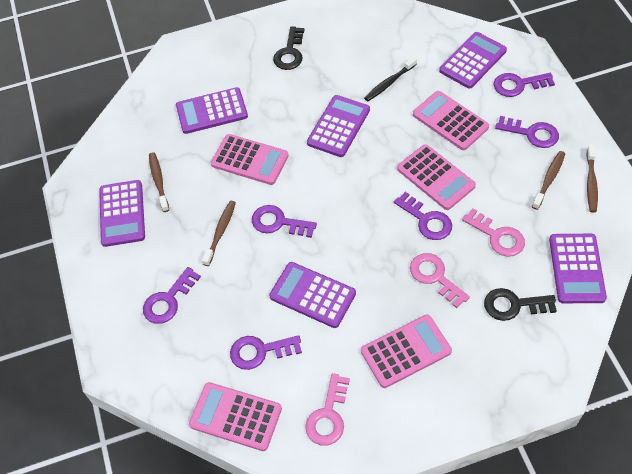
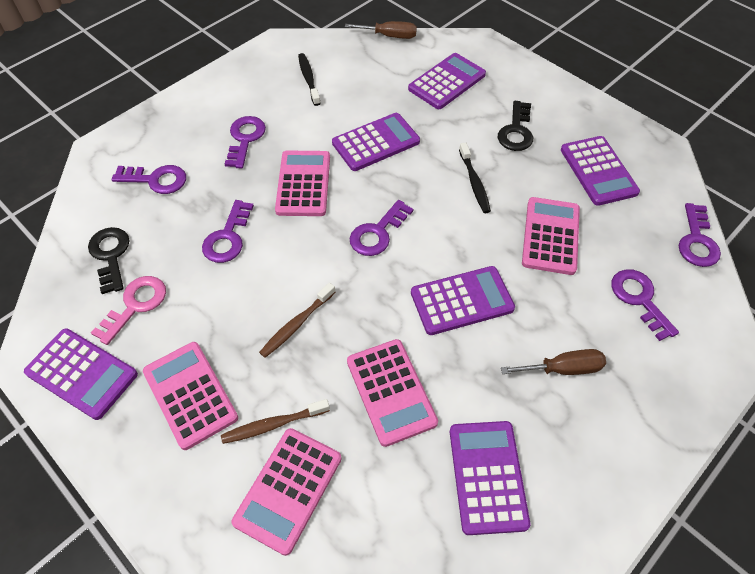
black toothbrush: 1 -> 2
brown screwdriver: 0 -> 2
brown toothbrush: 4 -> 2
pink key: 3 -> 1

